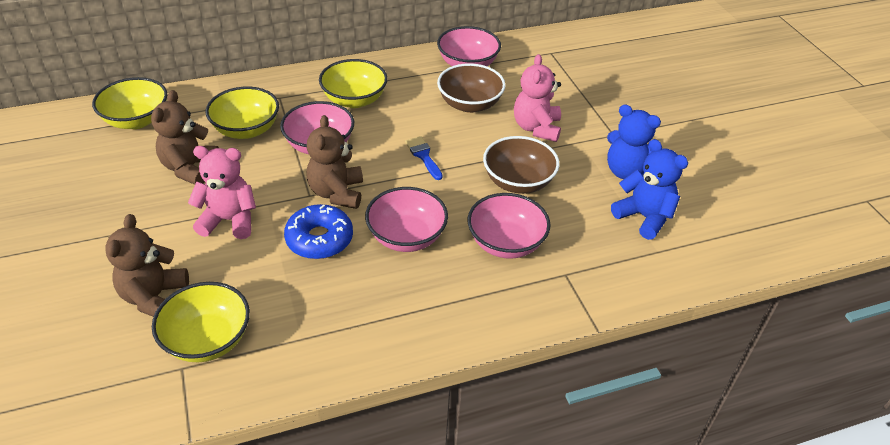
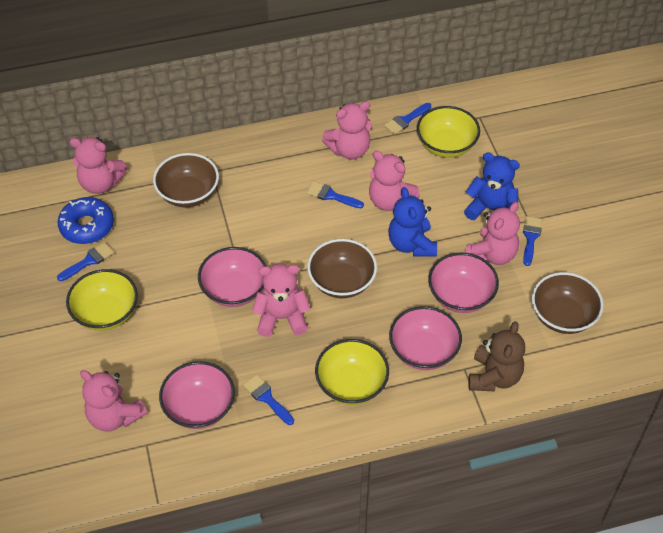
blue brush: 1 -> 5
brown bowl: 2 -> 3
brown teddy bear: 3 -> 1
pink teddy bear: 2 -> 6
yellow bowl: 4 -> 3

